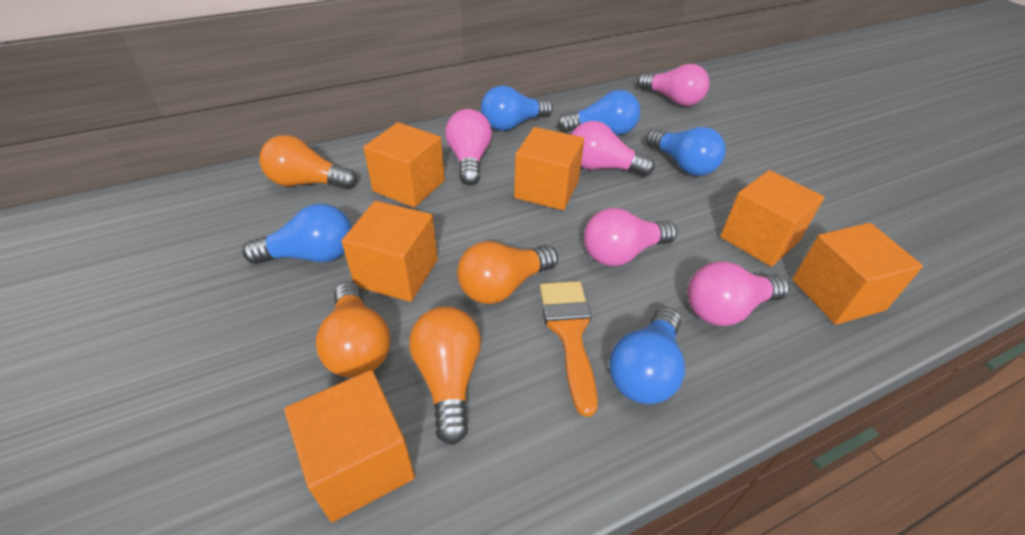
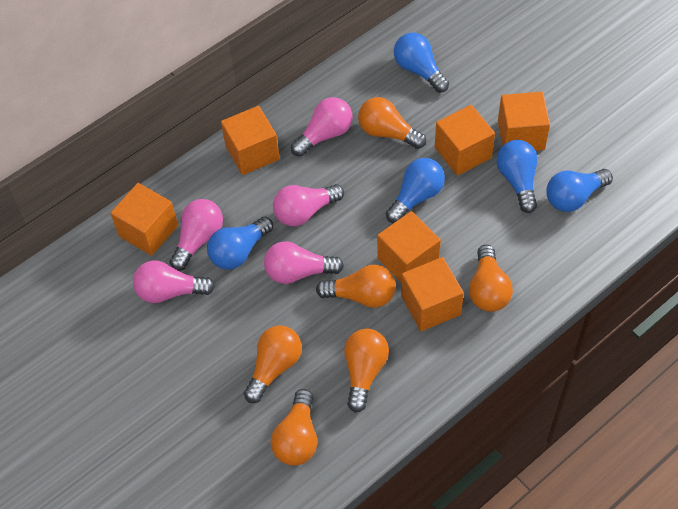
orange brush: 1 -> 0
orange light bulb: 4 -> 6

